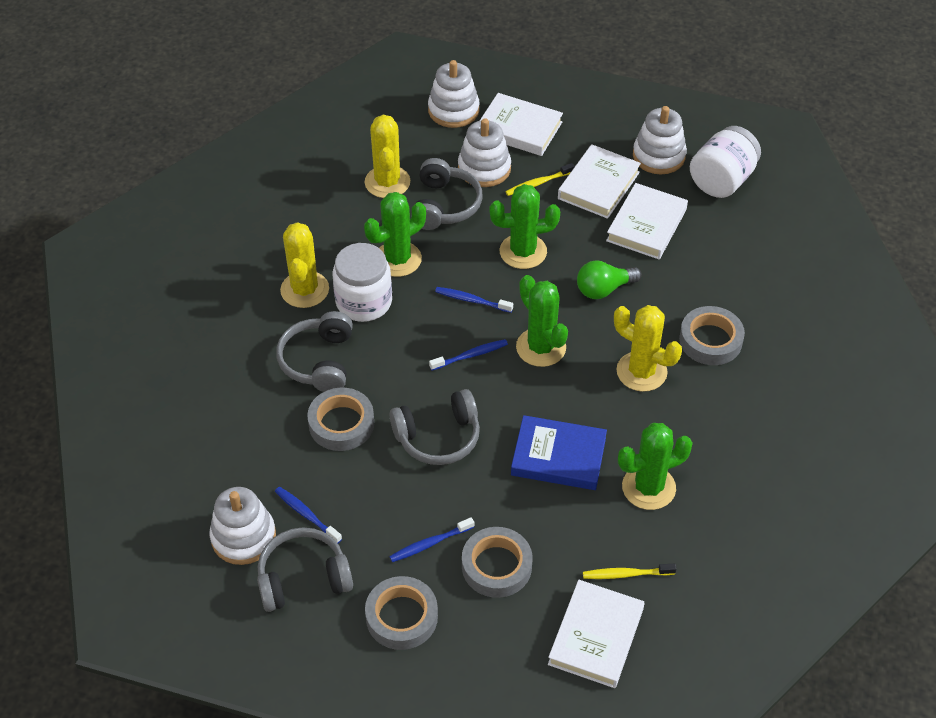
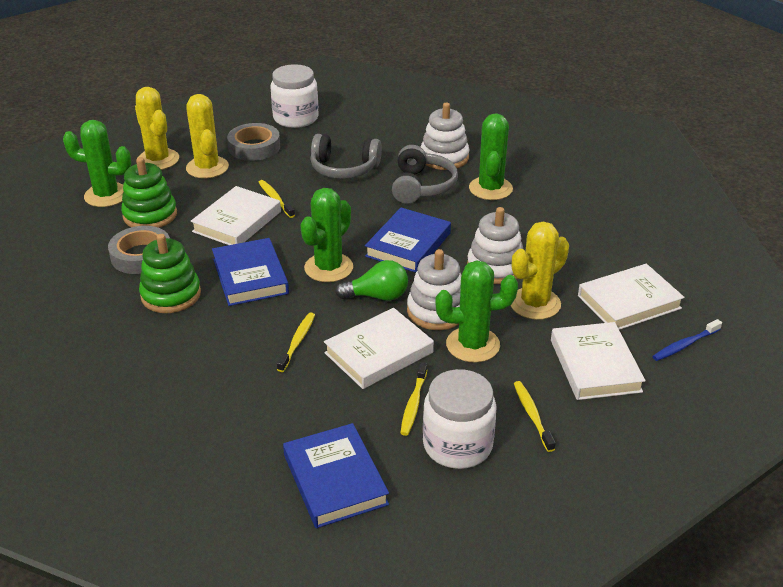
blue book: 1 -> 3
blue toothbrush: 4 -> 1
green stacking toy: 0 -> 2
grey headphones: 4 -> 2
grey tape: 4 -> 2
white stacking toy: 4 -> 3
yellow toothbrush: 2 -> 4

